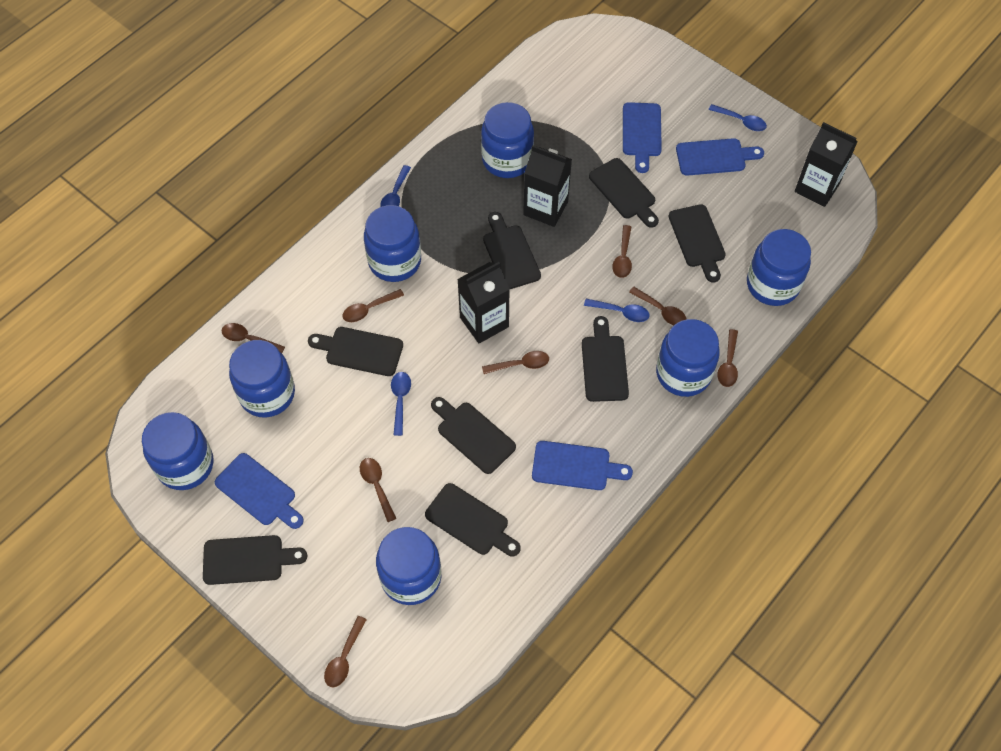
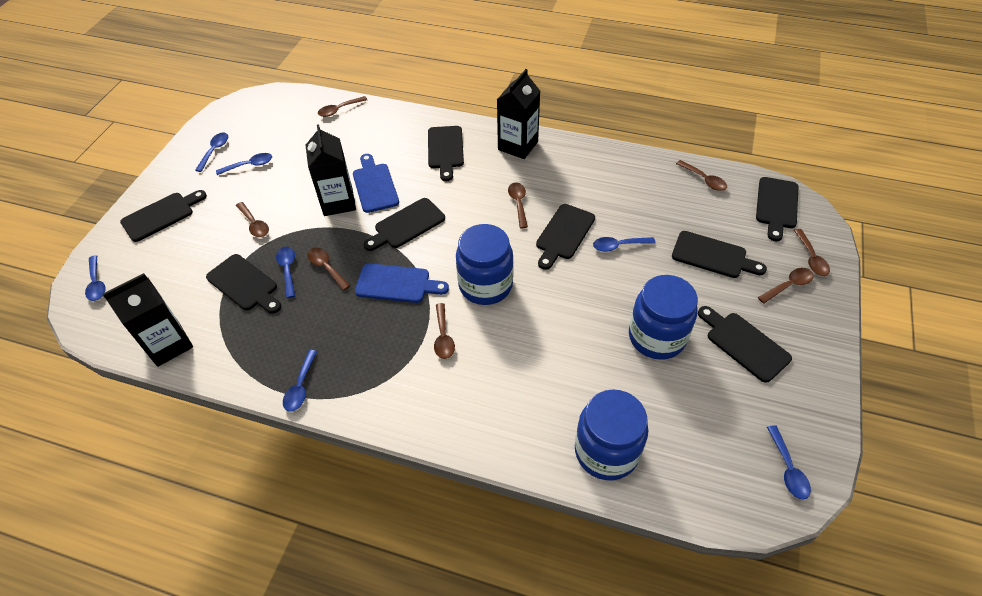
blue cutting board: 4 -> 2
blue jar: 7 -> 3
blue spoon: 4 -> 7

